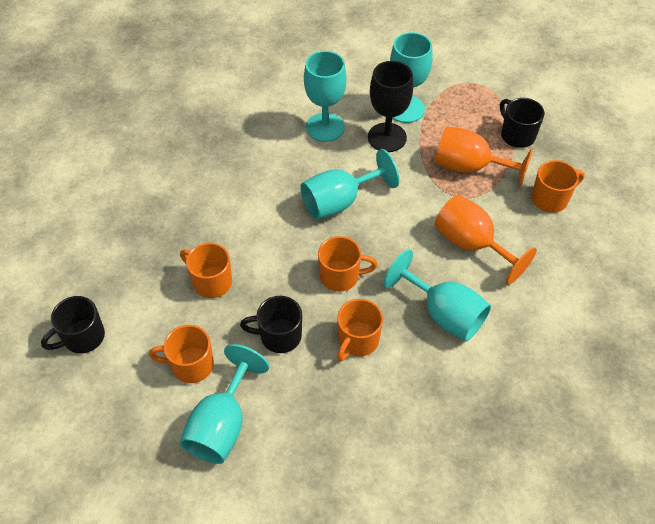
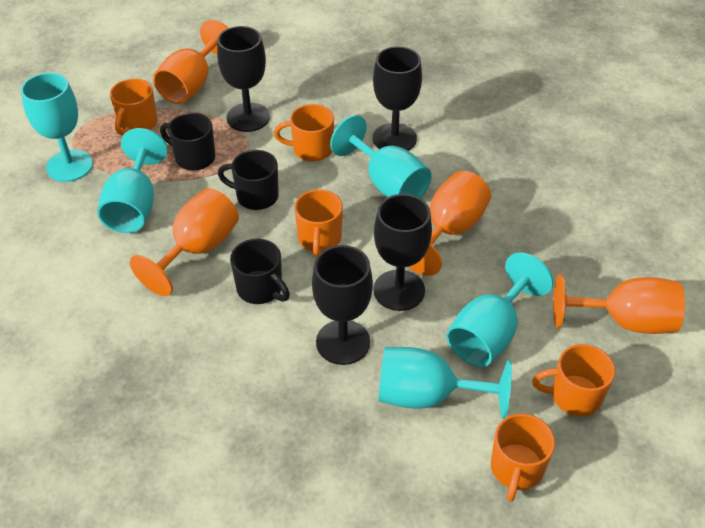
black goblet: 1 -> 4
orange goblet: 2 -> 4

